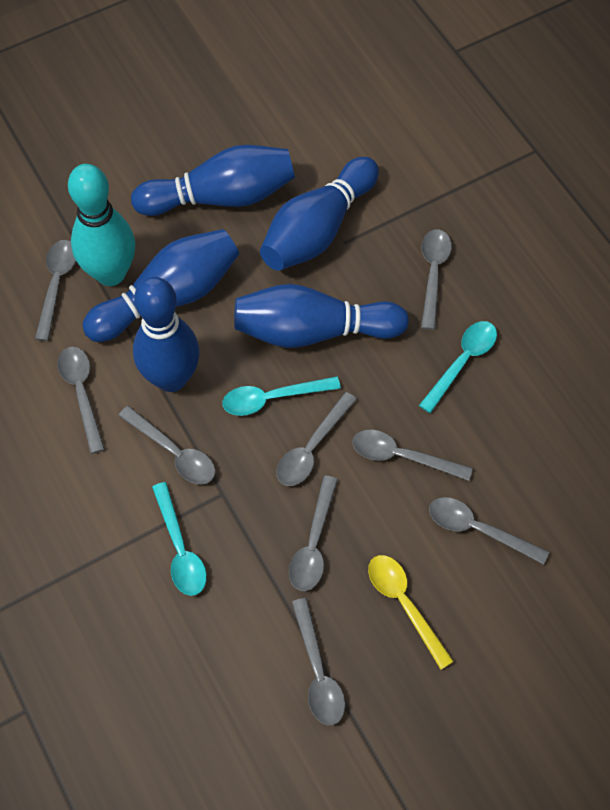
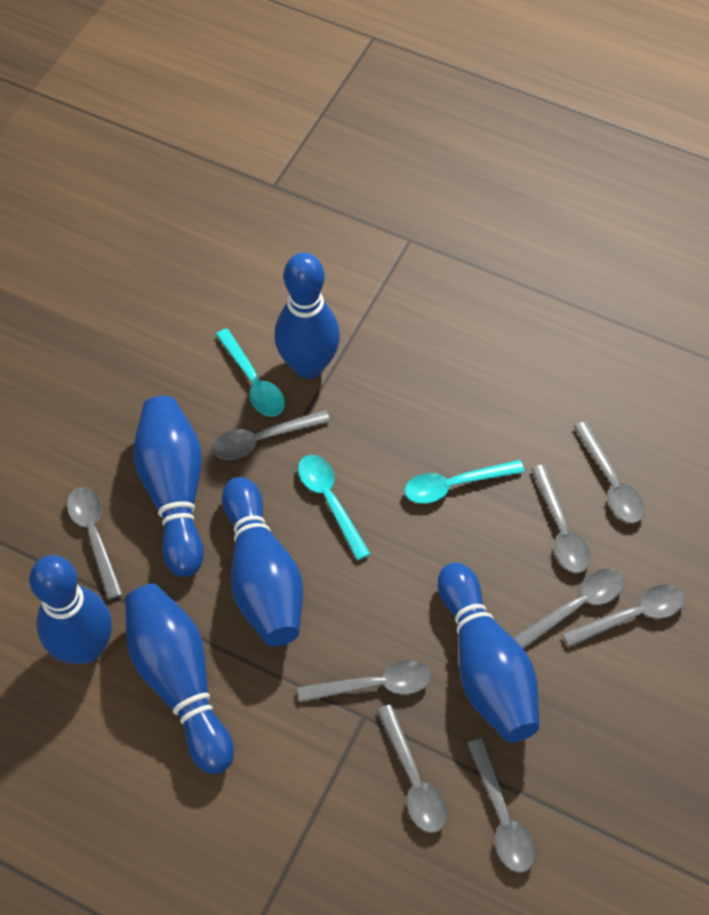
blue bowling pin: 5 -> 6
turquoise bowling pin: 1 -> 0
yellow spoon: 1 -> 0

